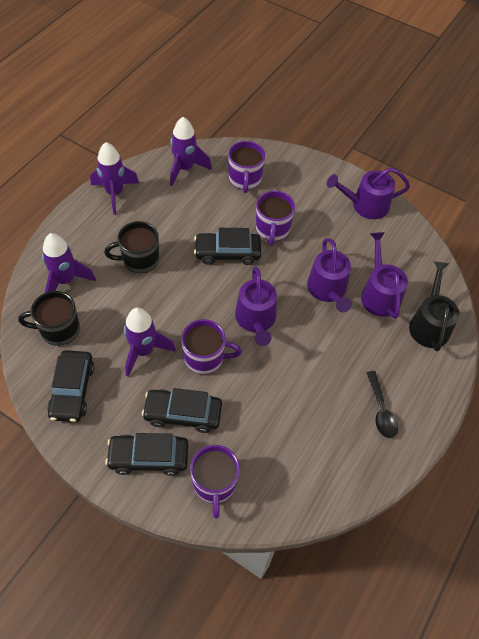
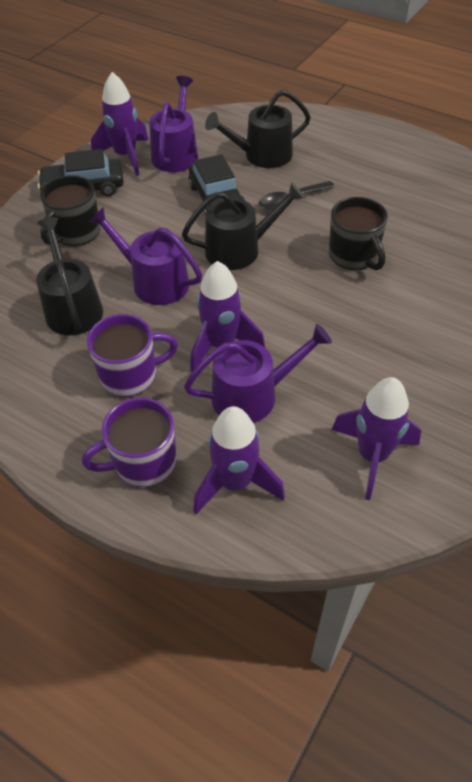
black car: 4 -> 2
black watering can: 1 -> 3
purple mug: 4 -> 2
purple watering can: 4 -> 3

